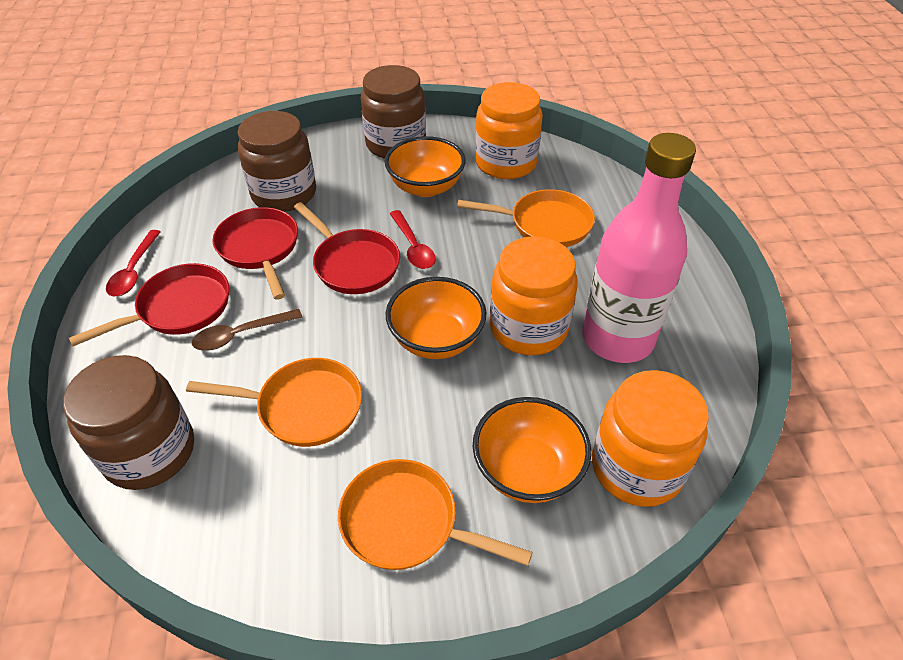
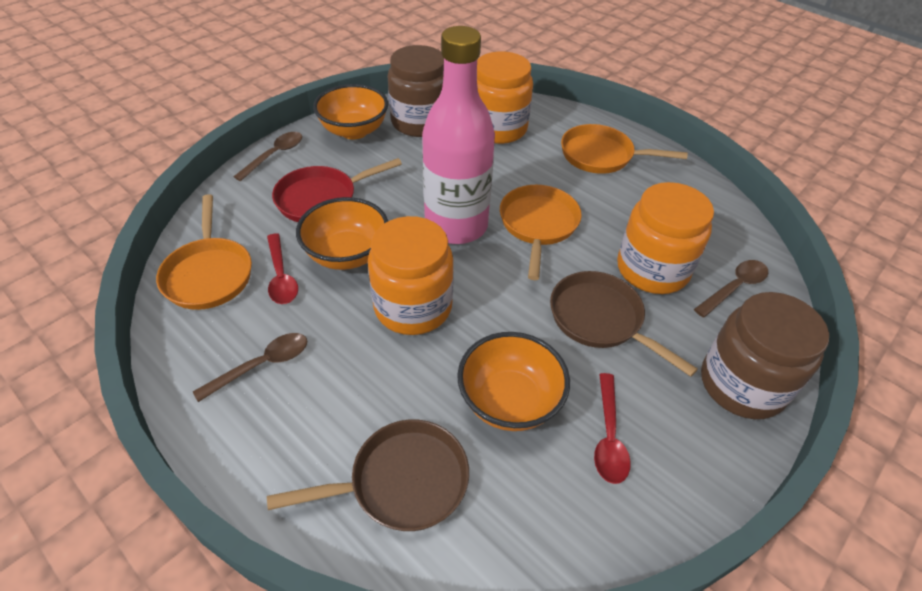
brown jar: 3 -> 2
brown pan: 0 -> 2
brown spoon: 1 -> 3
red pan: 3 -> 1

